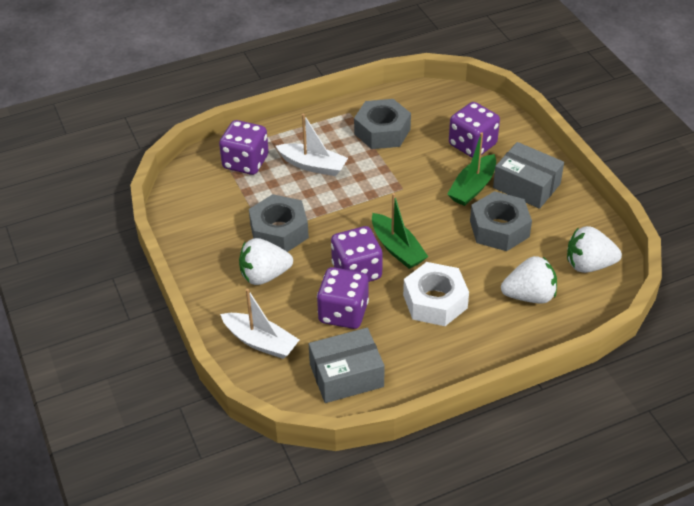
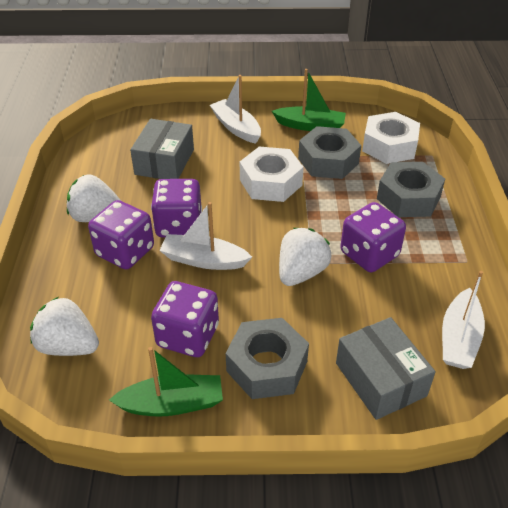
white boat: 2 -> 3
white nut: 1 -> 2

